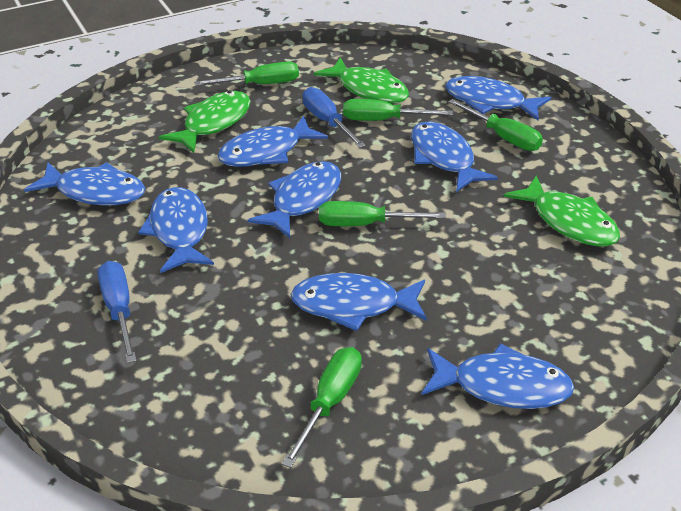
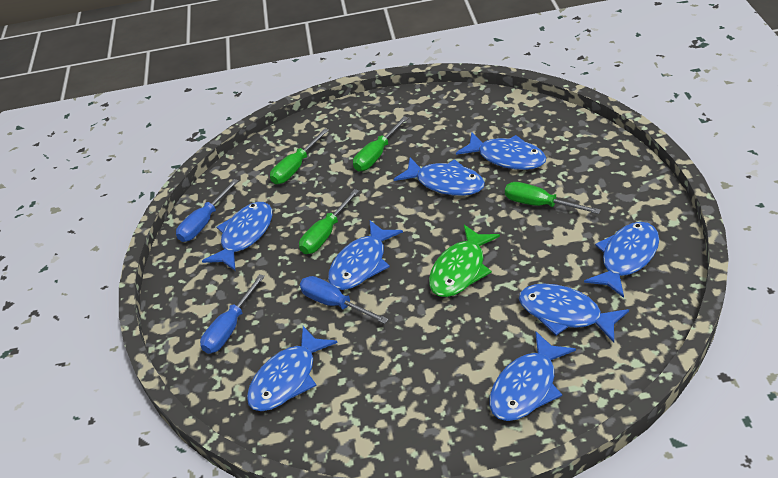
blue screwdriver: 2 -> 3
green fish: 3 -> 1
green screwdriver: 5 -> 4

